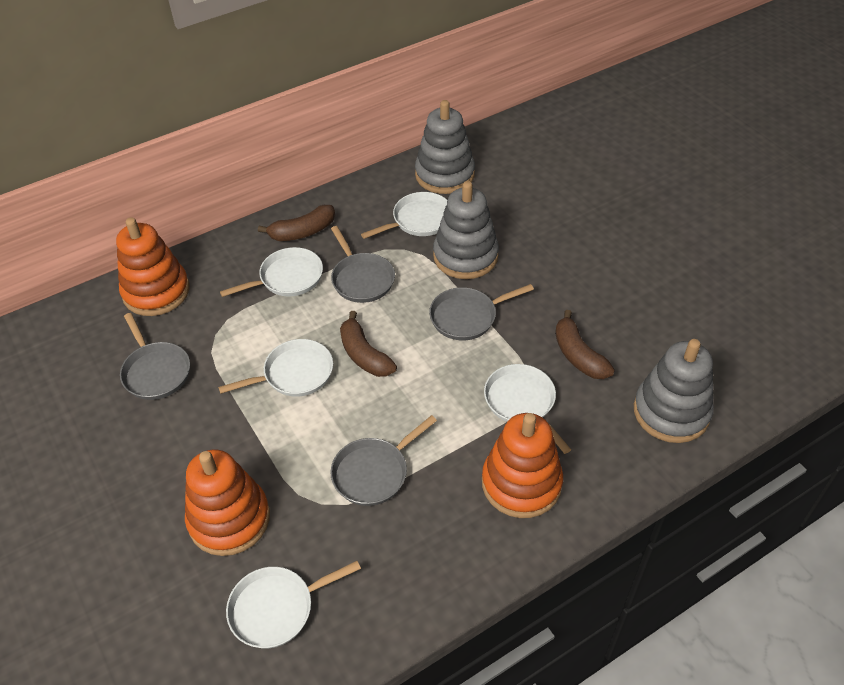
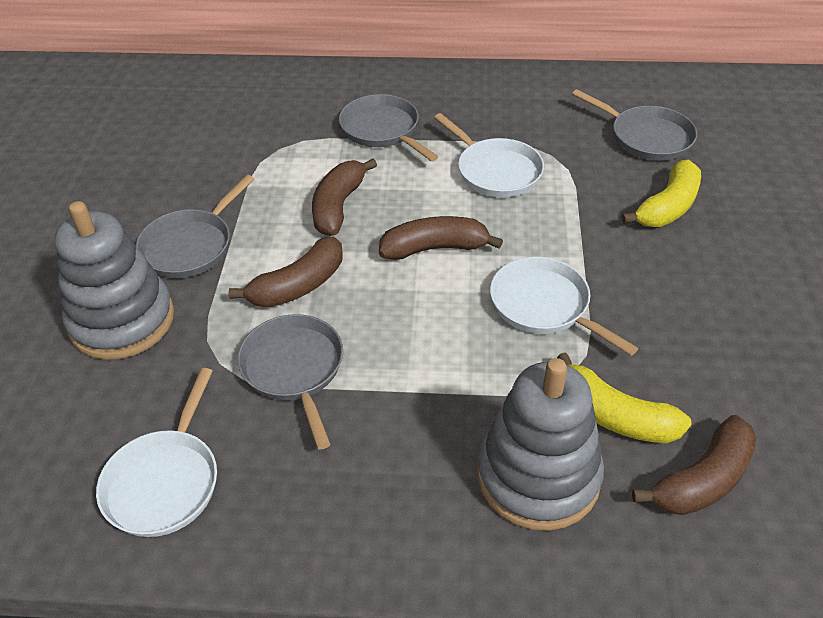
brown banana: 3 -> 4
grey stacking toy: 3 -> 2
orange stacking toy: 3 -> 0
white pan: 5 -> 3
yellow banana: 0 -> 2

